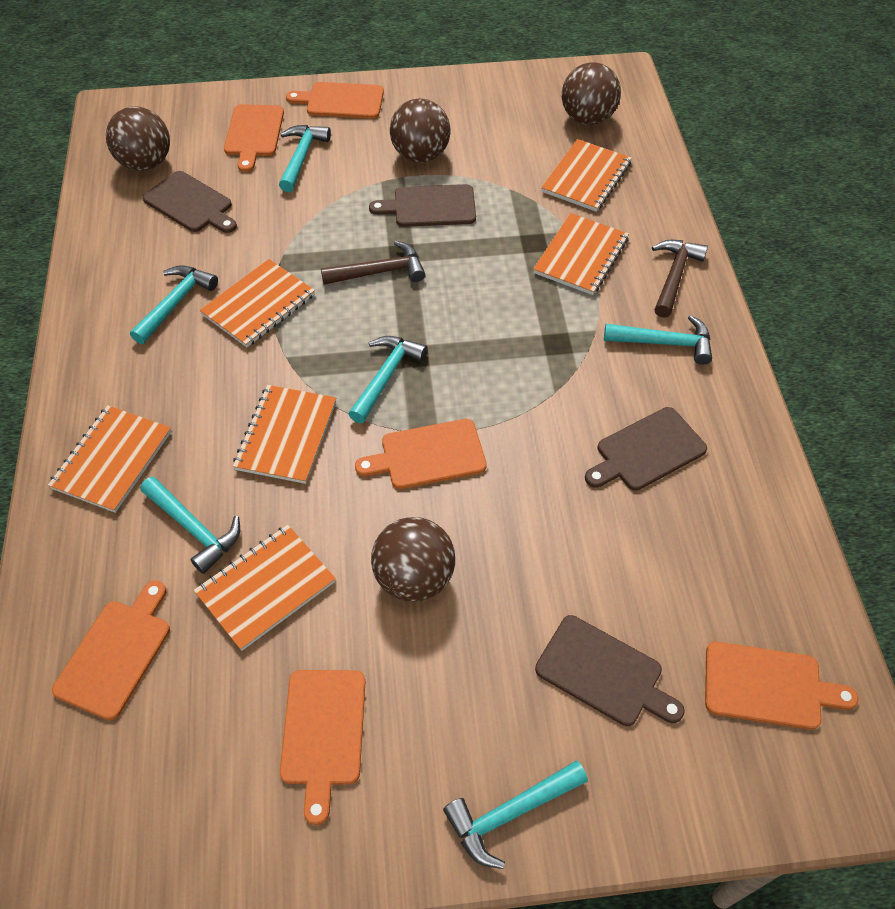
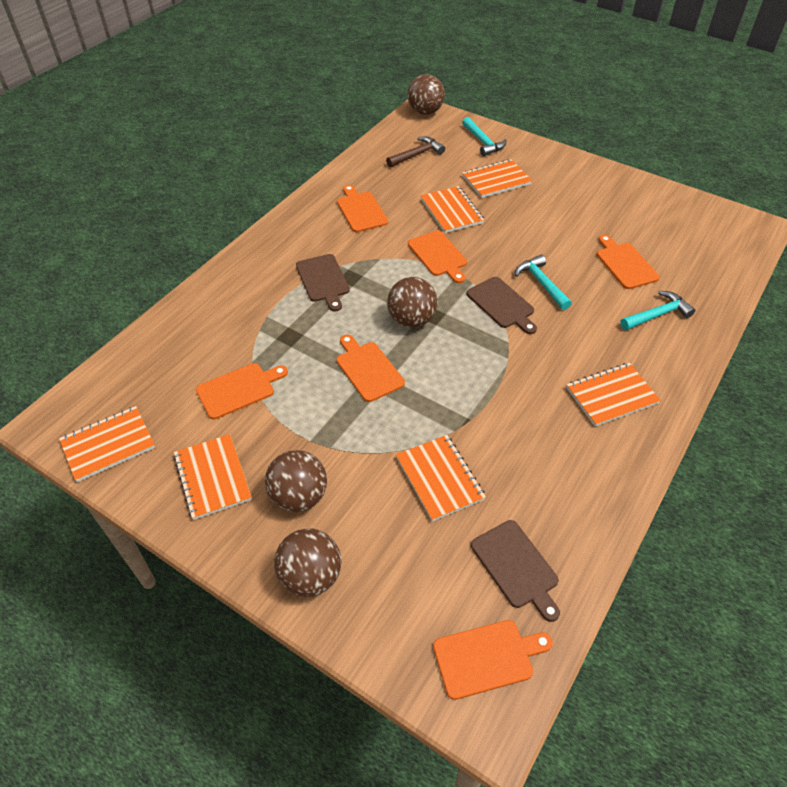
brown cutting board: 4 -> 3
brown hammer: 2 -> 1
turquoise hammer: 6 -> 3

